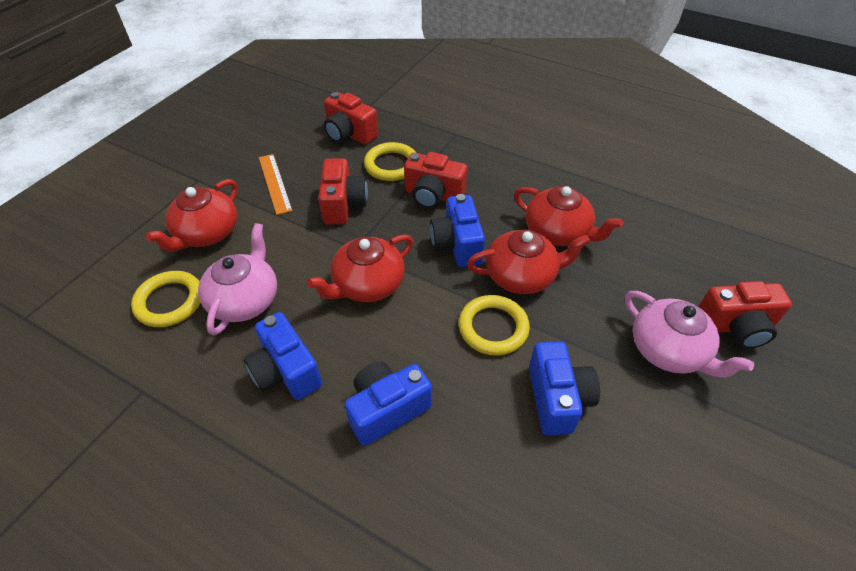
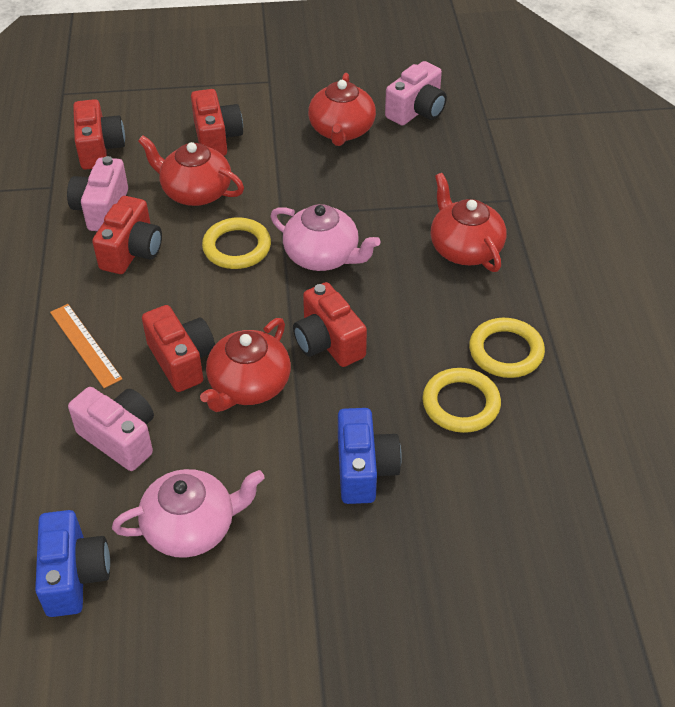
blue camera: 4 -> 2
pink camera: 0 -> 3
red camera: 4 -> 5

